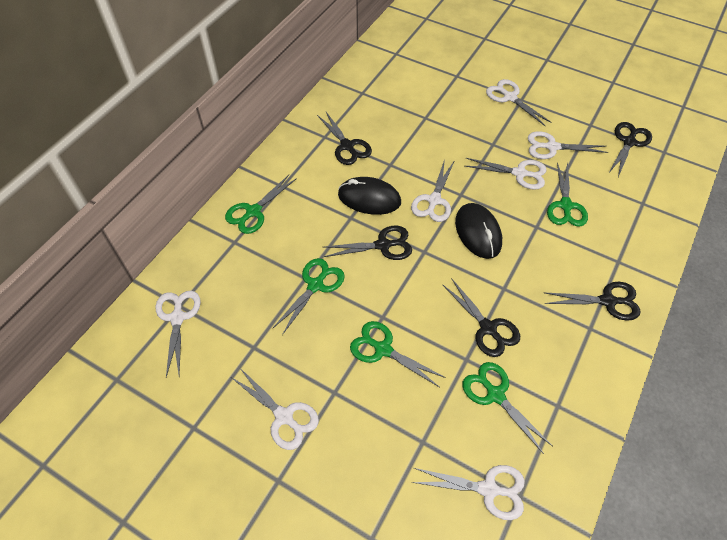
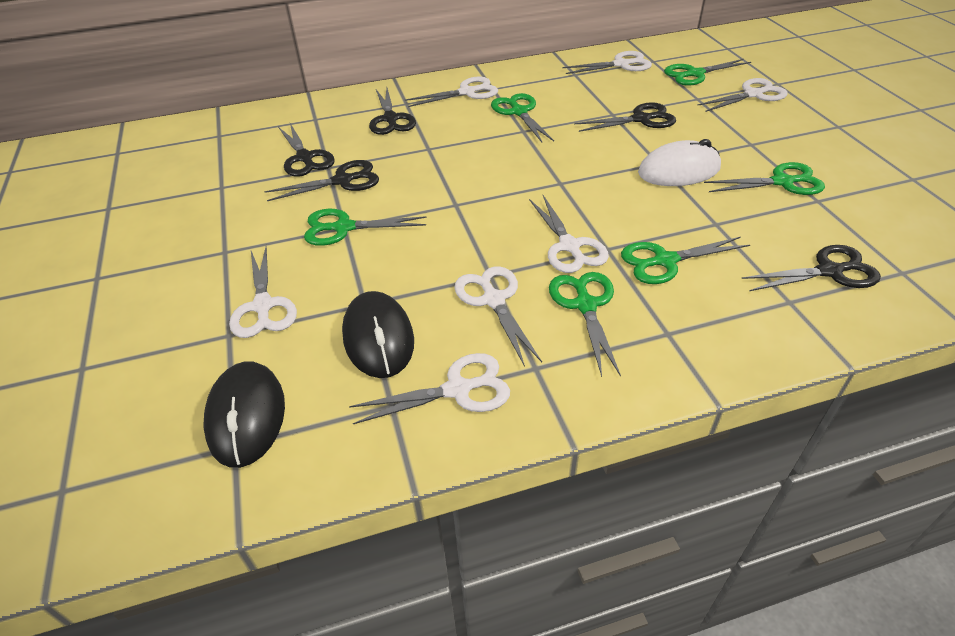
green scissors: 5 -> 6
white mouse: 0 -> 1

